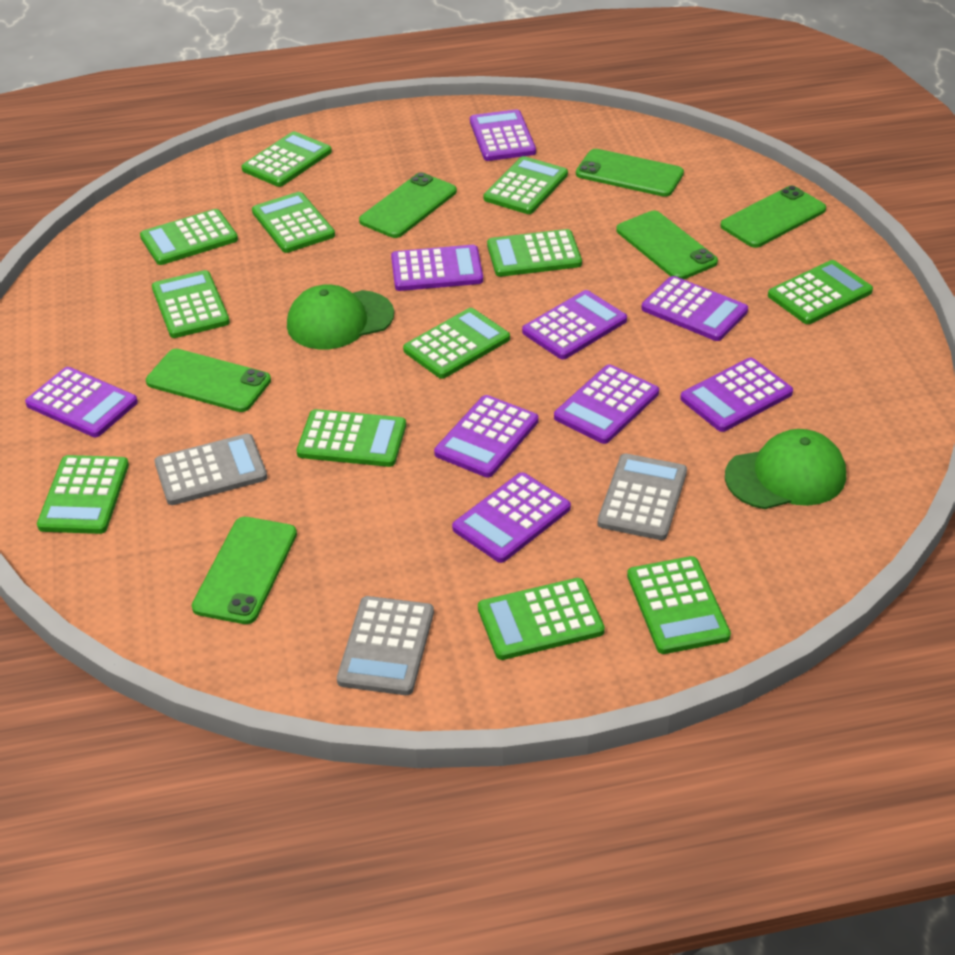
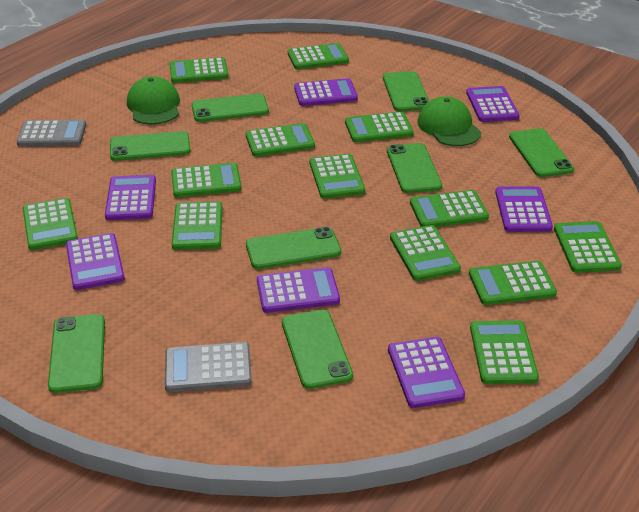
green calculator: 12 -> 13
green phone: 6 -> 8
grey calculator: 3 -> 2
purple calculator: 9 -> 7

